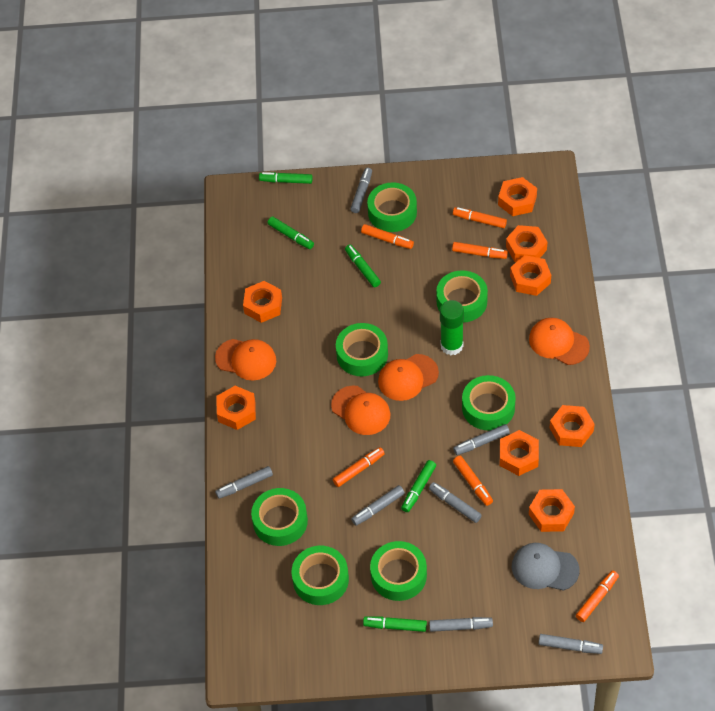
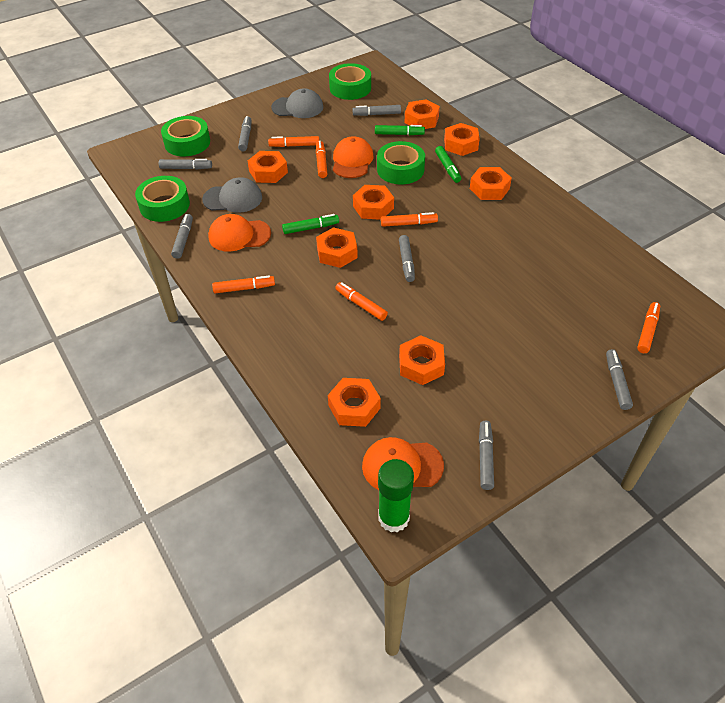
green marker: 5 -> 3
green tape: 7 -> 4
grey cap: 1 -> 2
orange cap: 4 -> 3

